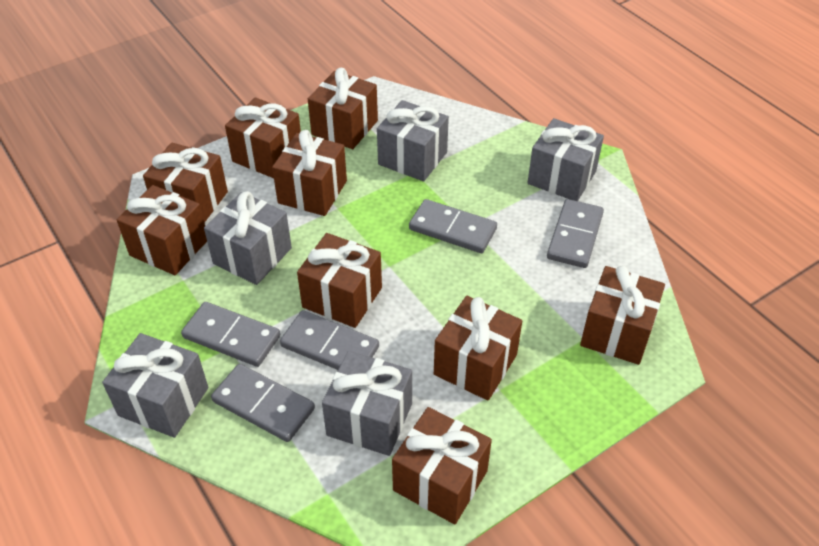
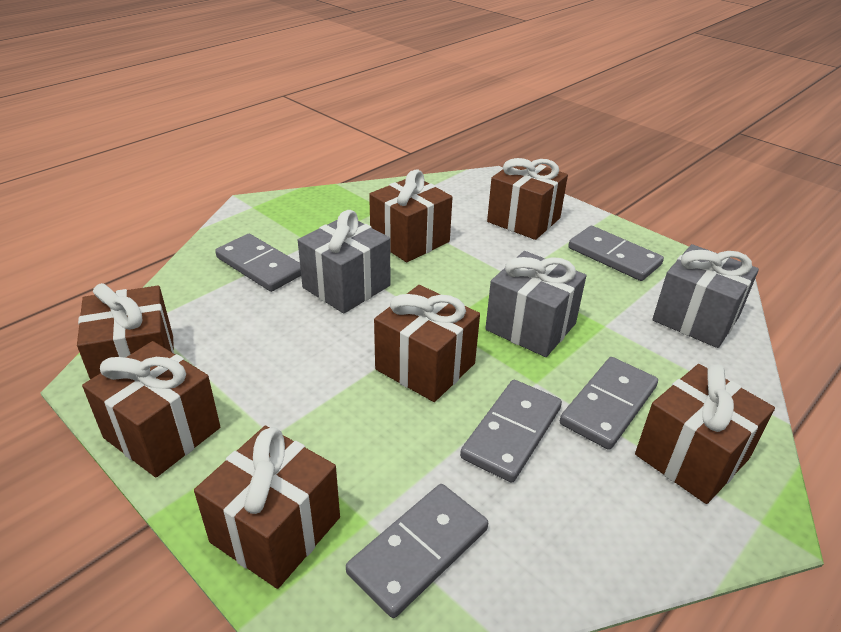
brown gift: 9 -> 7
grey gift: 5 -> 3

